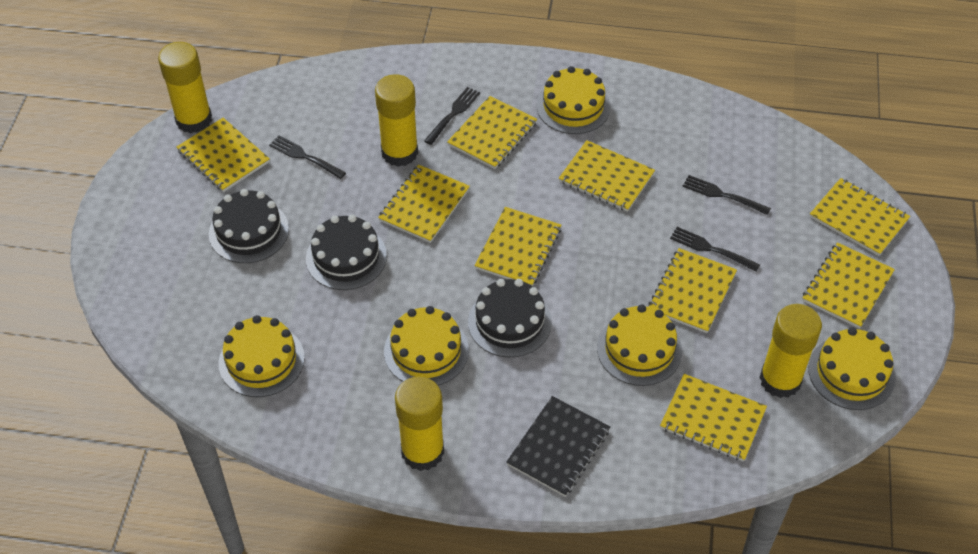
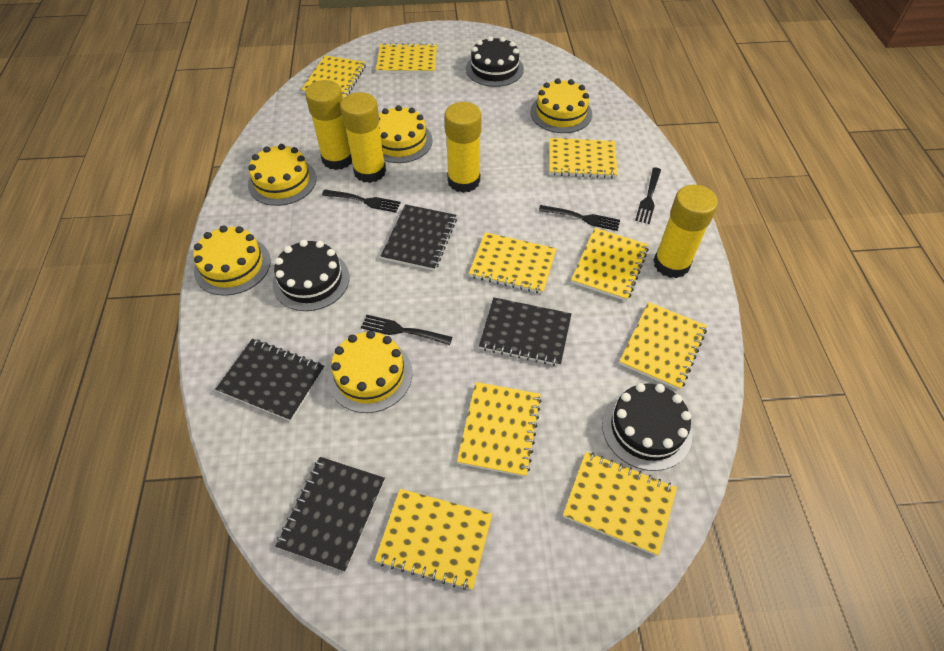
black notebook: 1 -> 4

